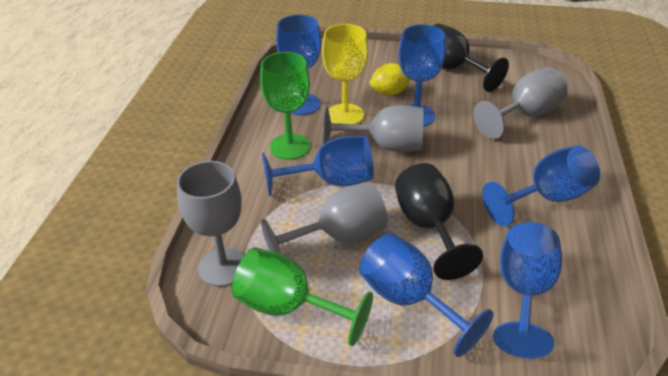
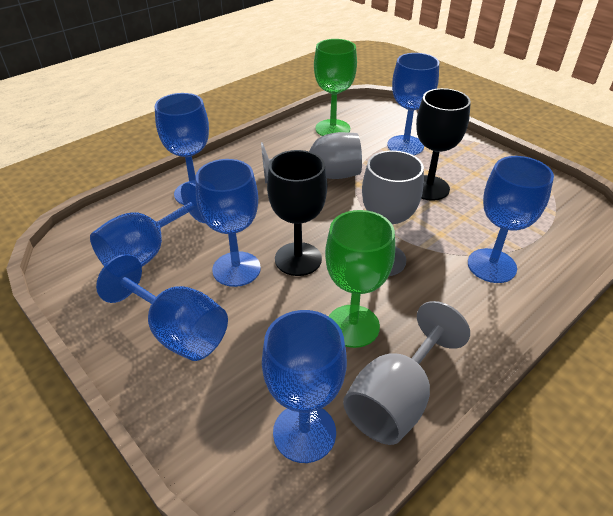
blue goblet: 6 -> 7
grey goblet: 4 -> 3
yellow goblet: 1 -> 0
yellow lemon: 1 -> 0

